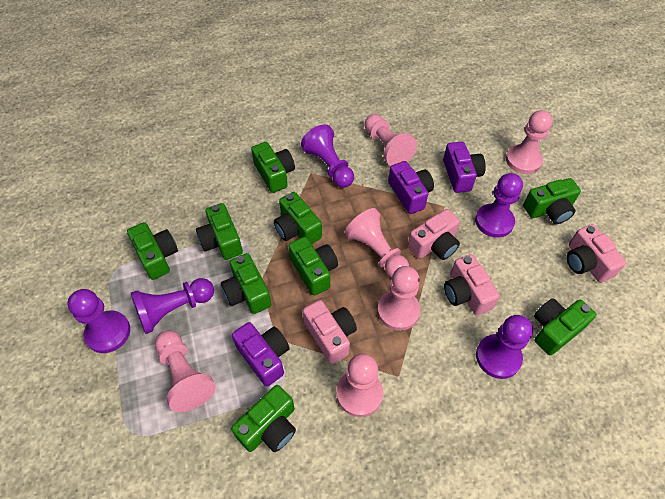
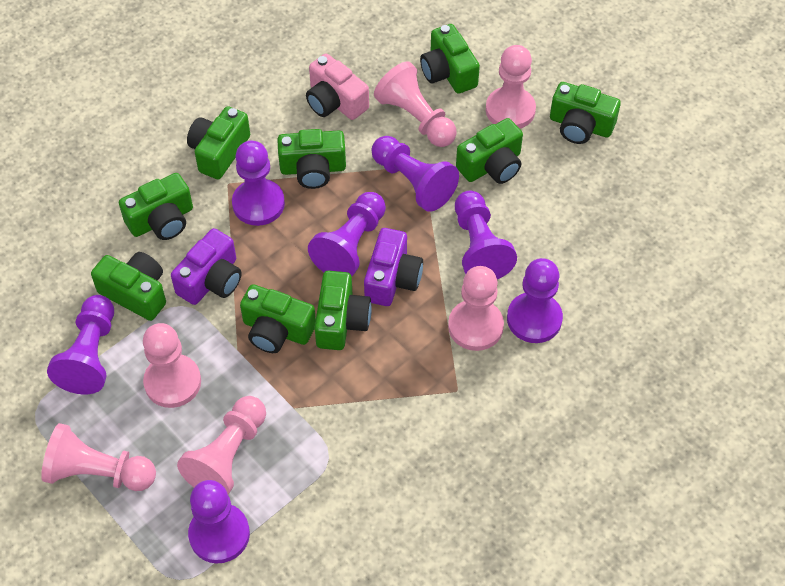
pink camera: 4 -> 1
purple camera: 3 -> 2
purple pawn: 5 -> 7

